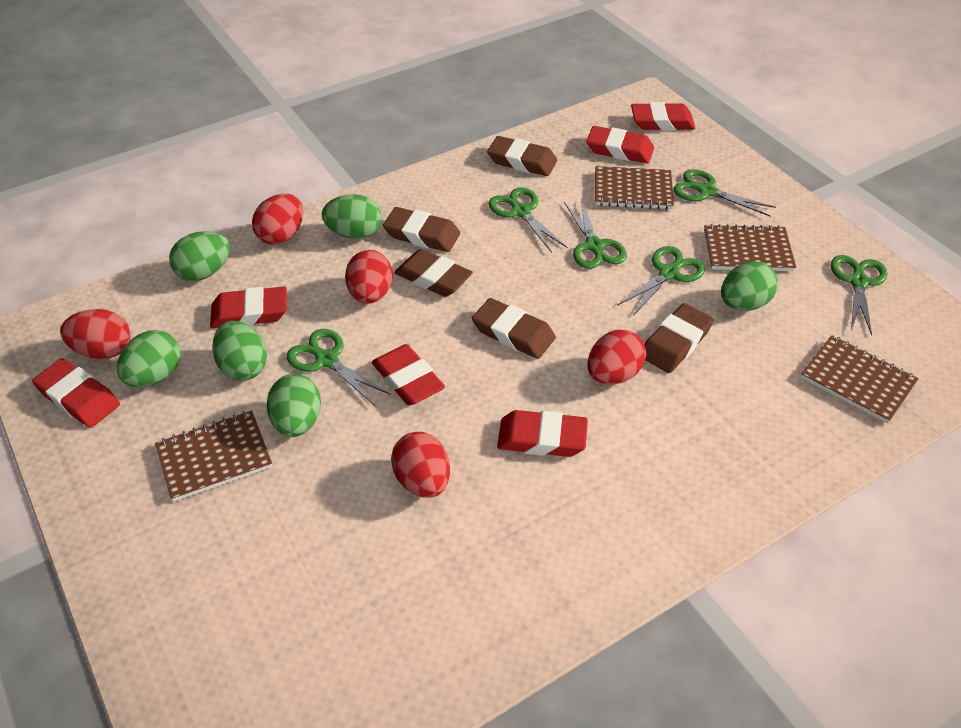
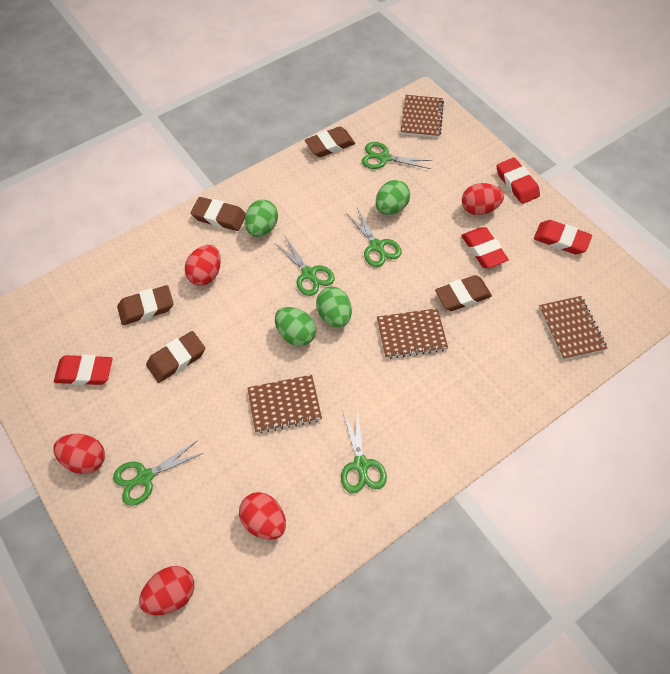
green egg: 6 -> 4
green scissors: 6 -> 5
red eraser: 6 -> 4

